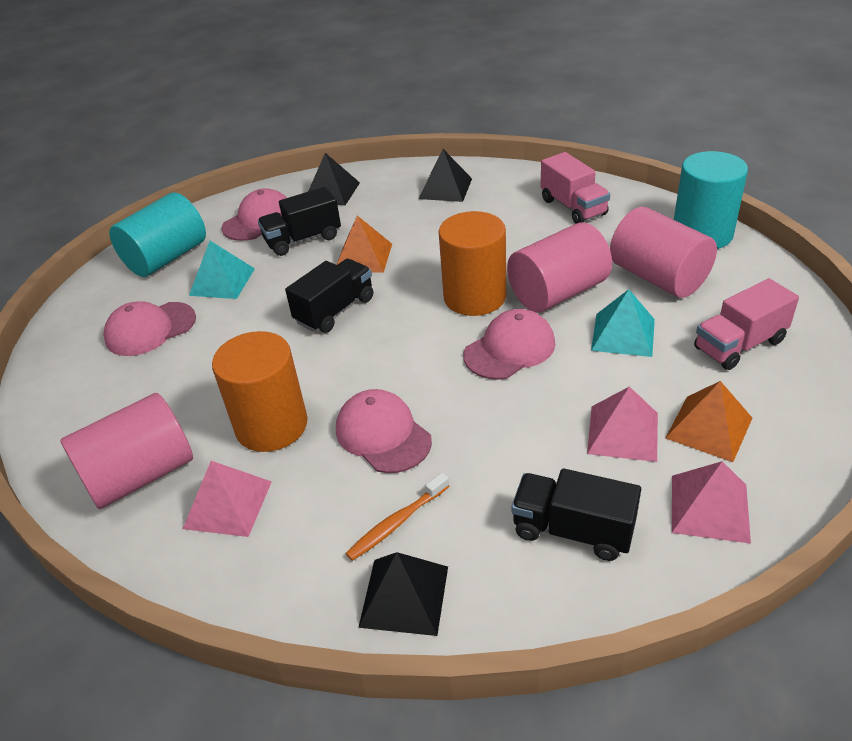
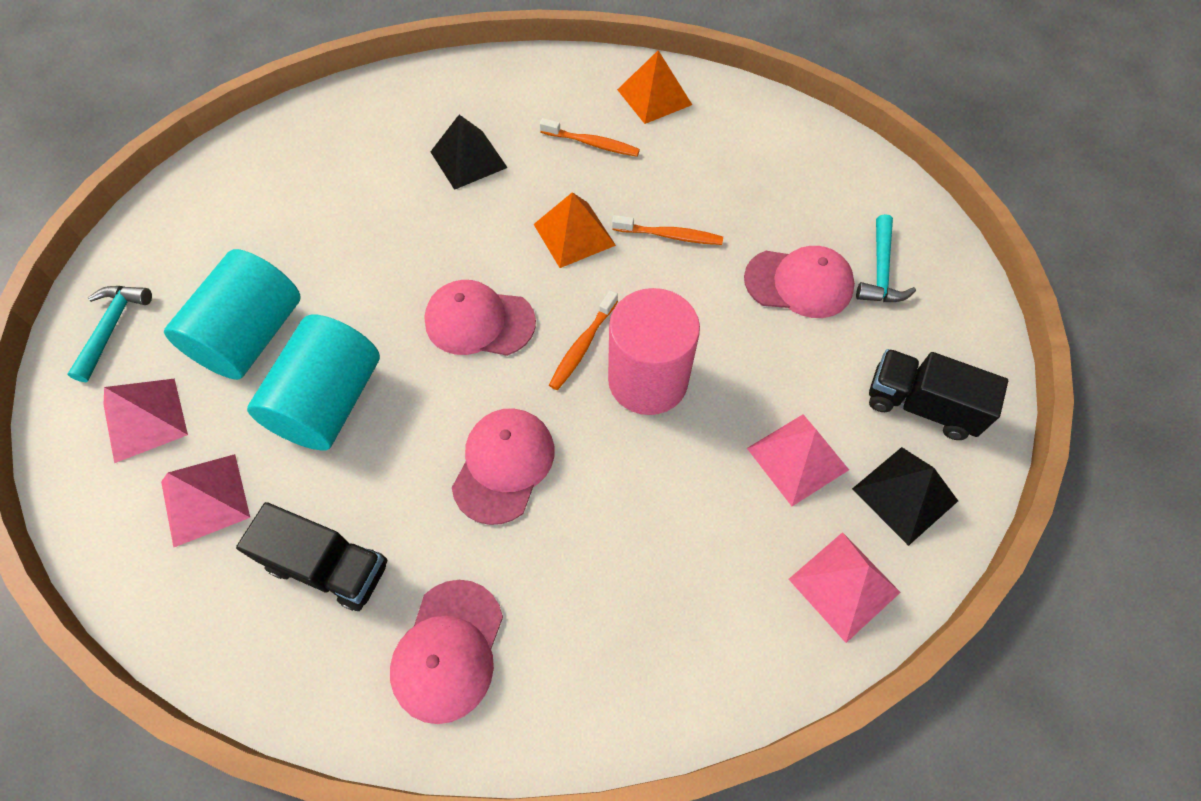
black pyramid: 3 -> 2
black truck: 3 -> 2
orange cylinder: 2 -> 0
orange toothbrush: 1 -> 3
pink cylinder: 3 -> 1
pink pyramid: 3 -> 4
pink truck: 2 -> 0
turquoise hammer: 0 -> 2
turquoise pyramid: 2 -> 0

